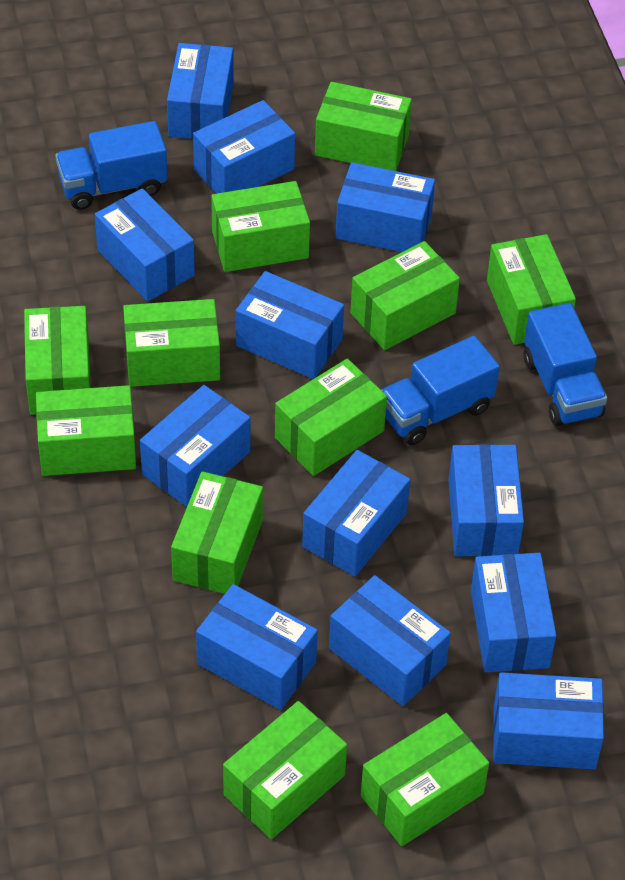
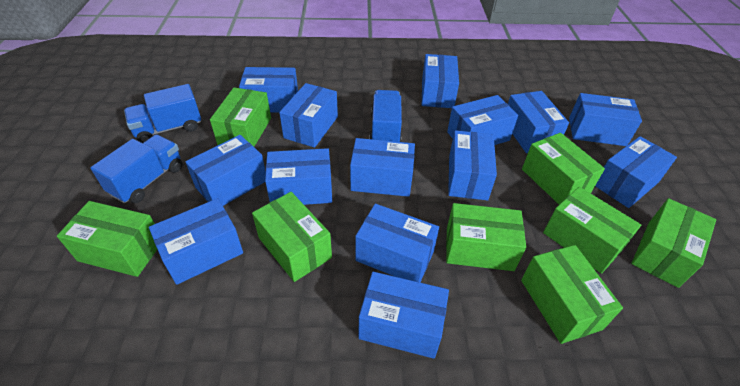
blue box: 12 -> 14
green box: 11 -> 8

